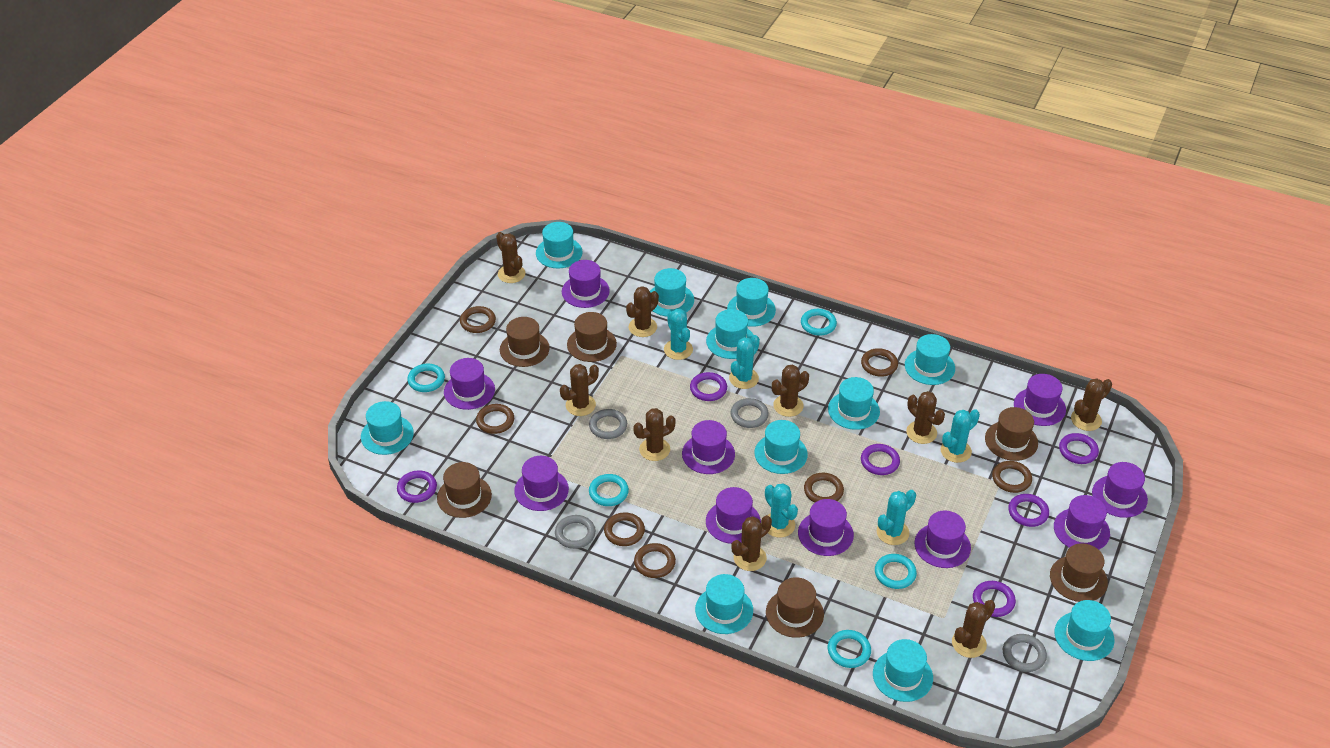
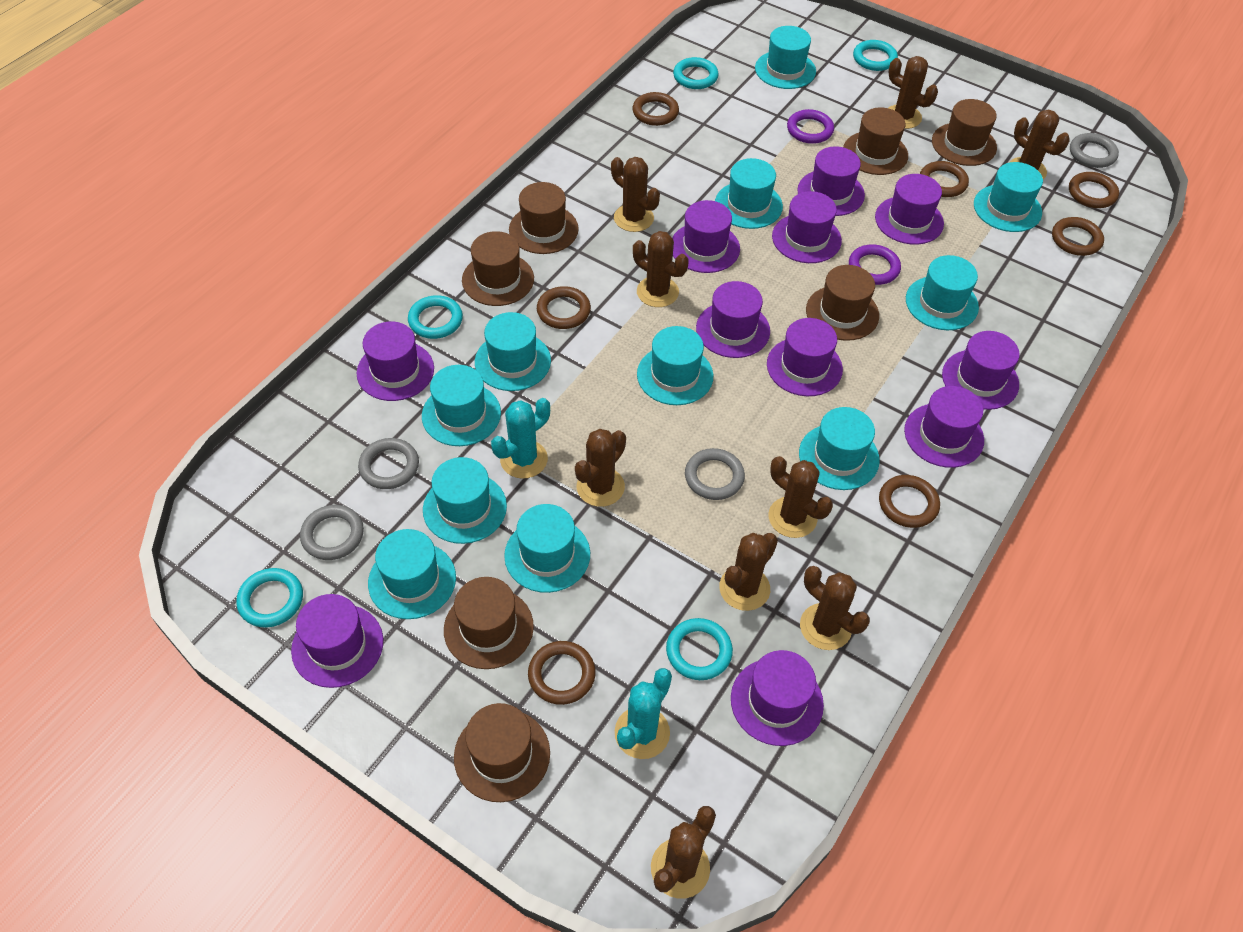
brown hat: 6 -> 7
purple hat: 10 -> 11
purple ring: 6 -> 2
turquoise cactus: 5 -> 2

